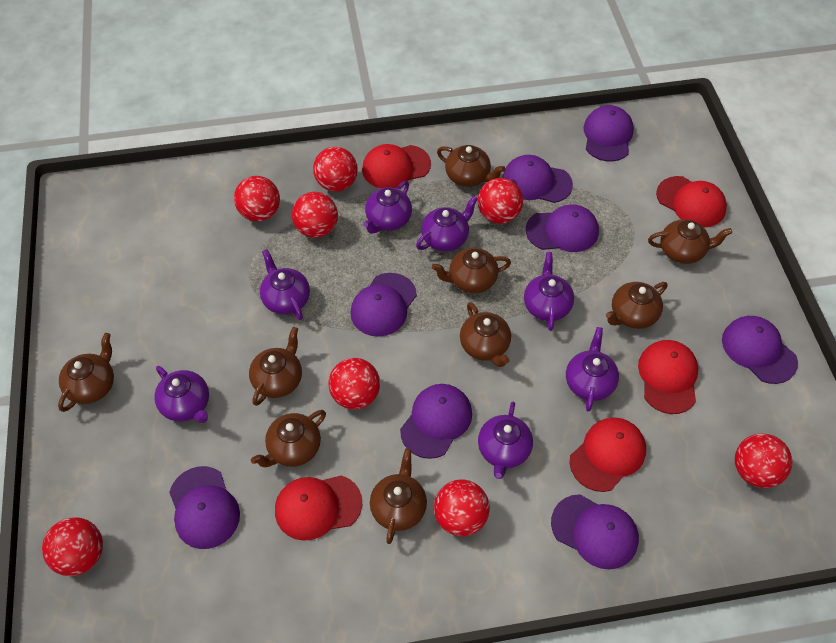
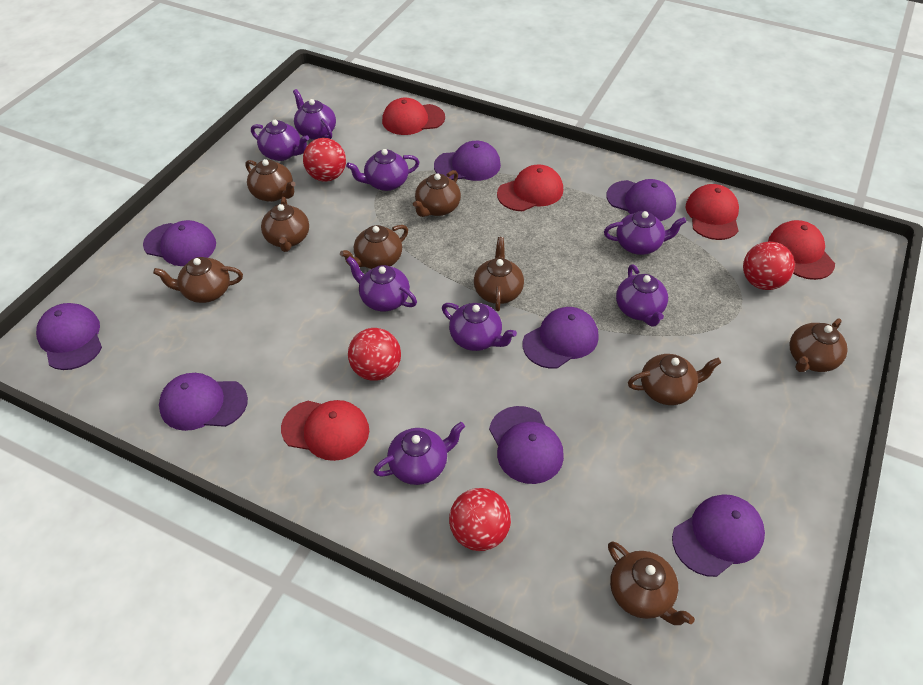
purple teapot: 7 -> 8
red ball: 8 -> 4

